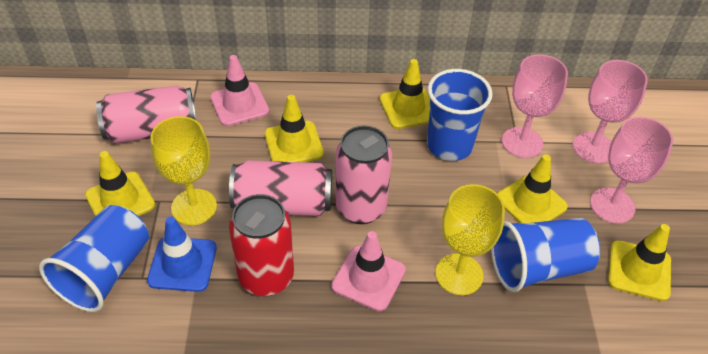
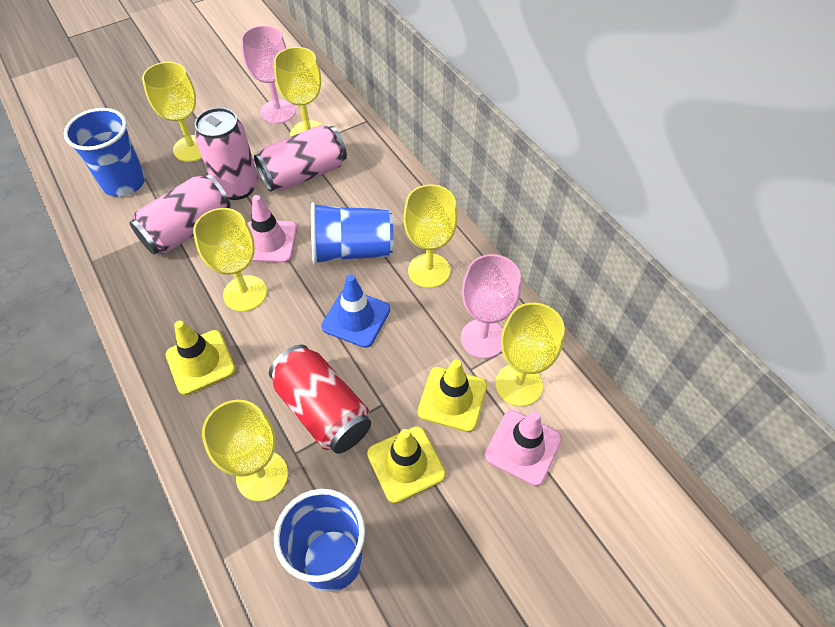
pink goblet: 3 -> 2
yellow goblet: 2 -> 6
yellow traffic cone: 5 -> 3

